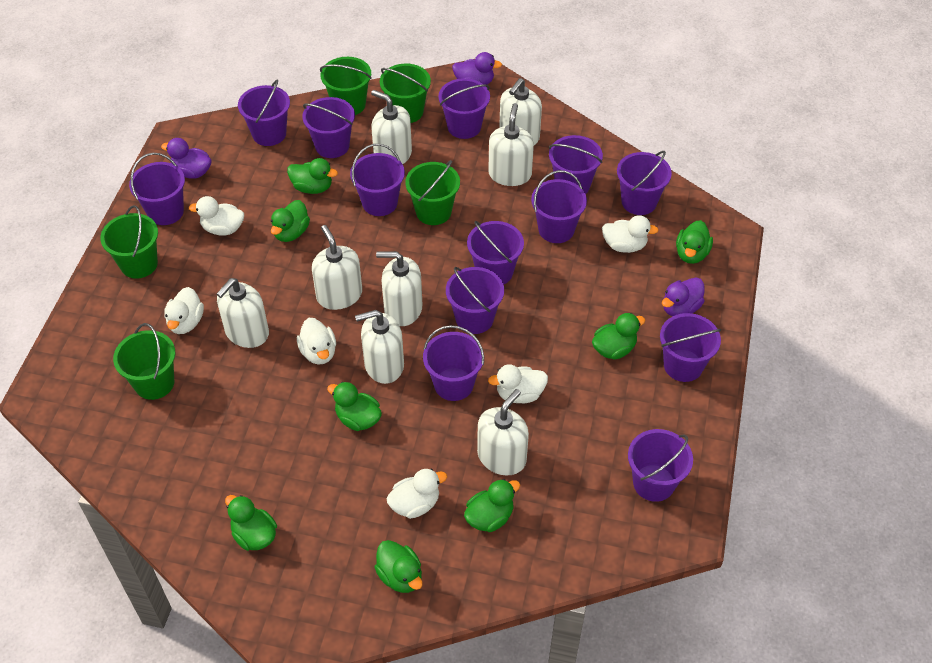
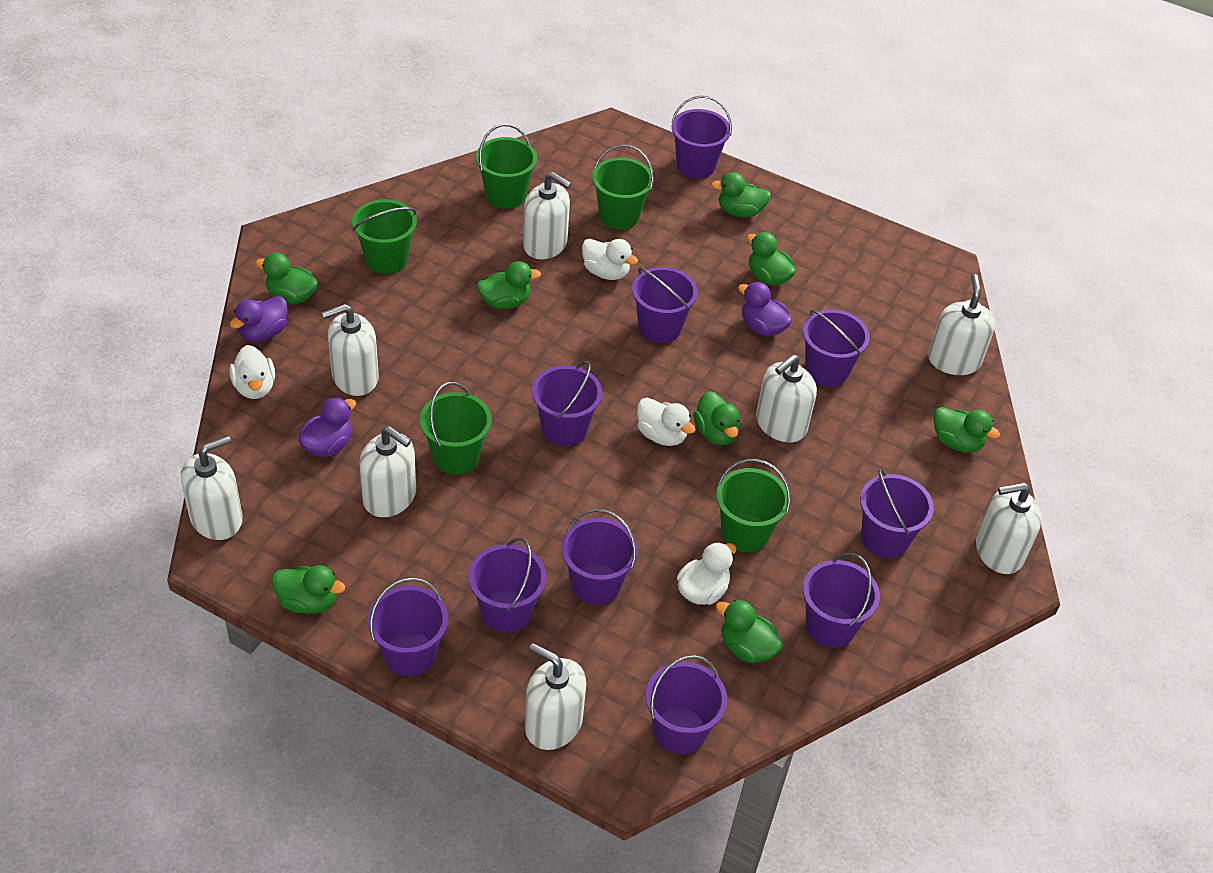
purple bucket: 13 -> 10
white duck: 6 -> 4

